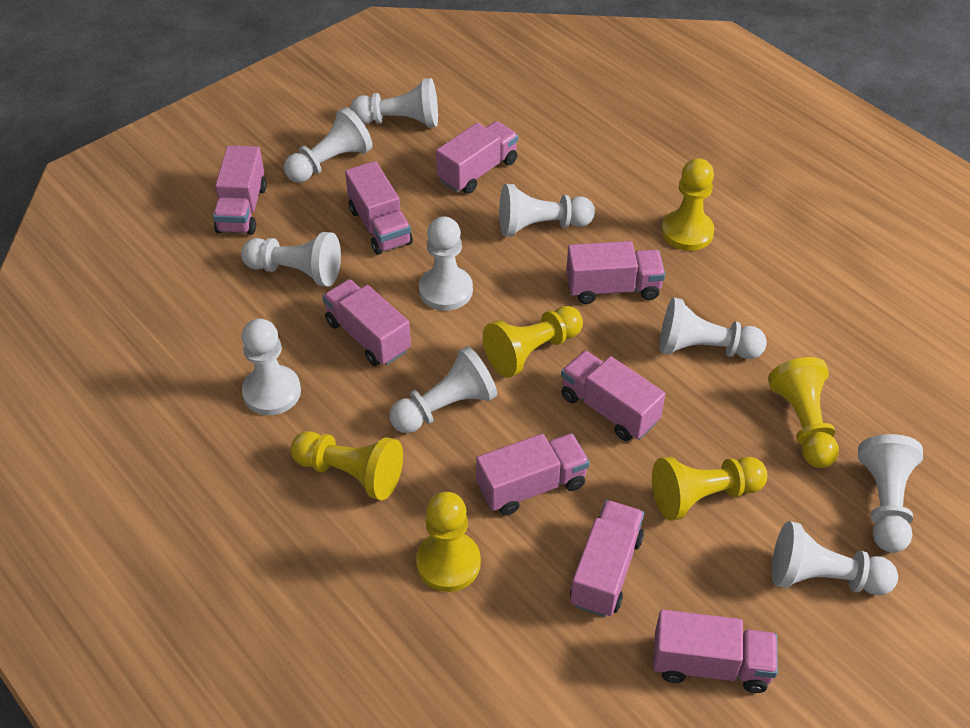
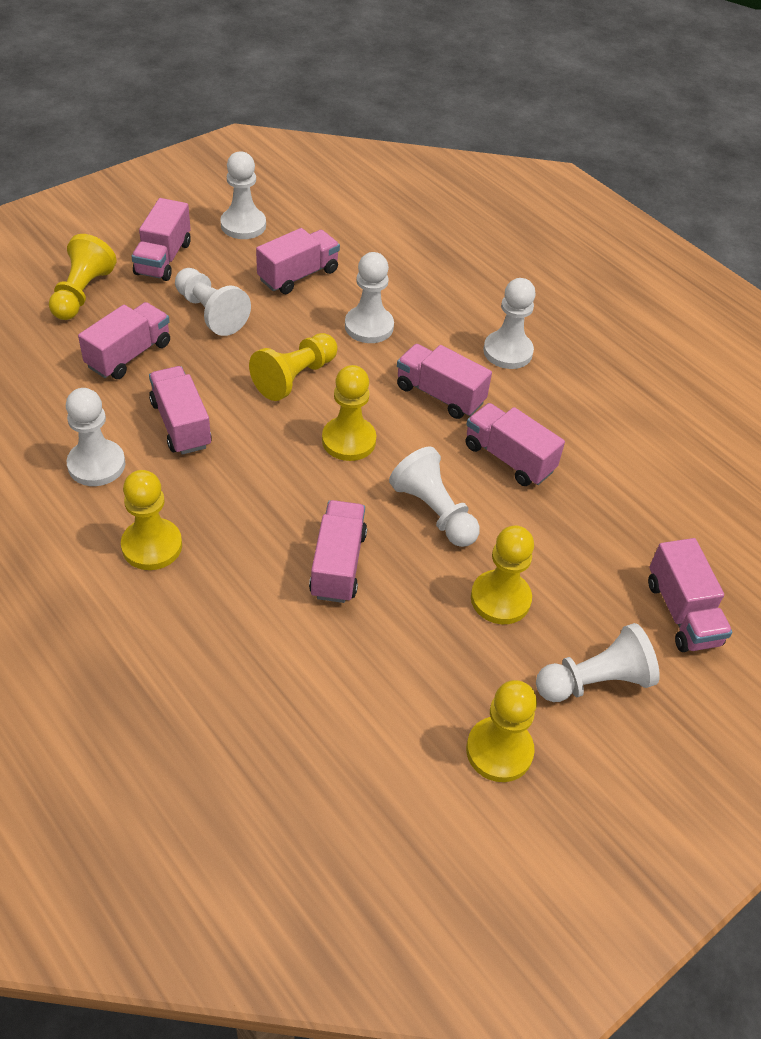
pink truck: 9 -> 8
white pawn: 10 -> 7

